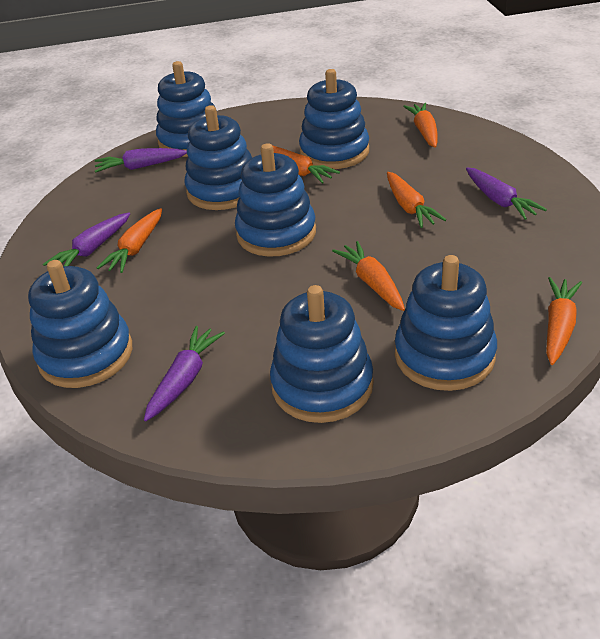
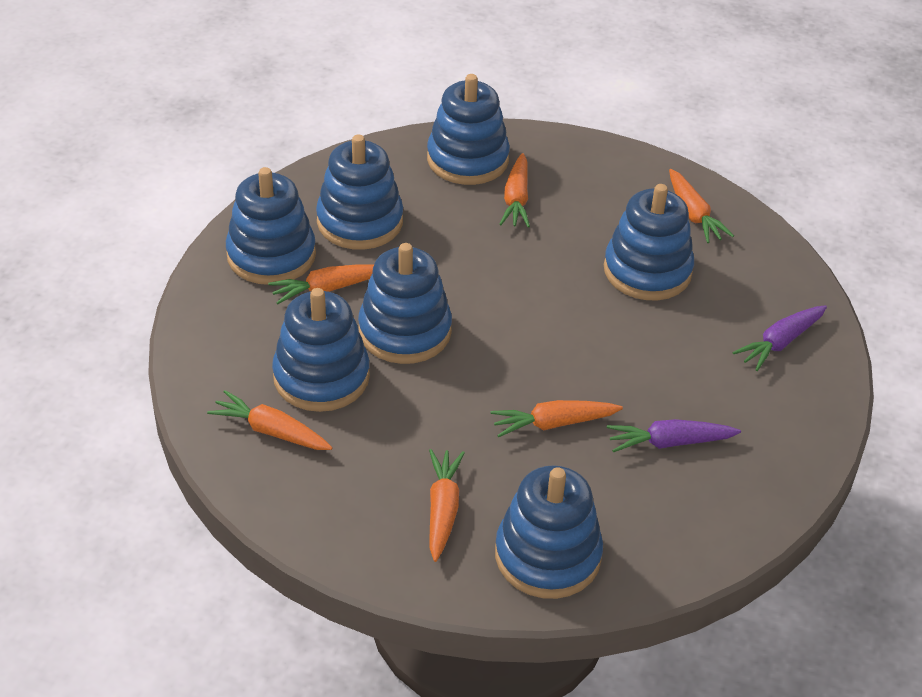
purple carrot: 4 -> 2

